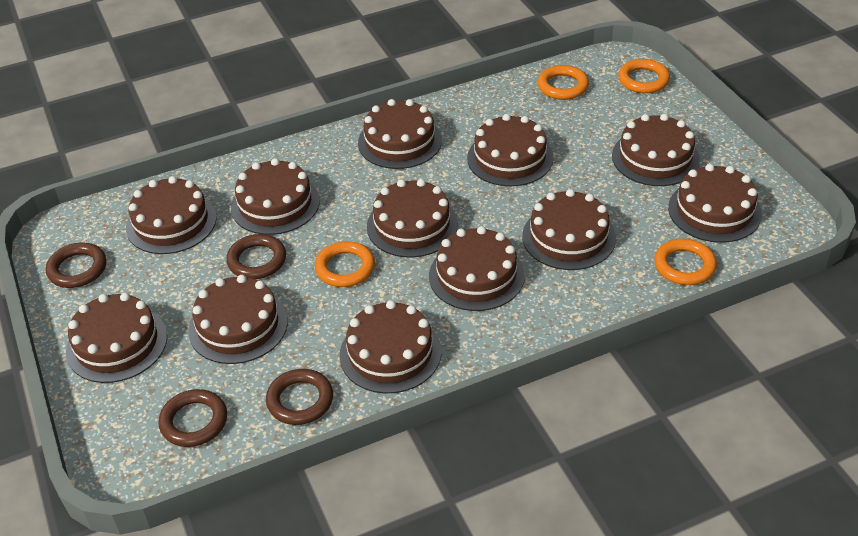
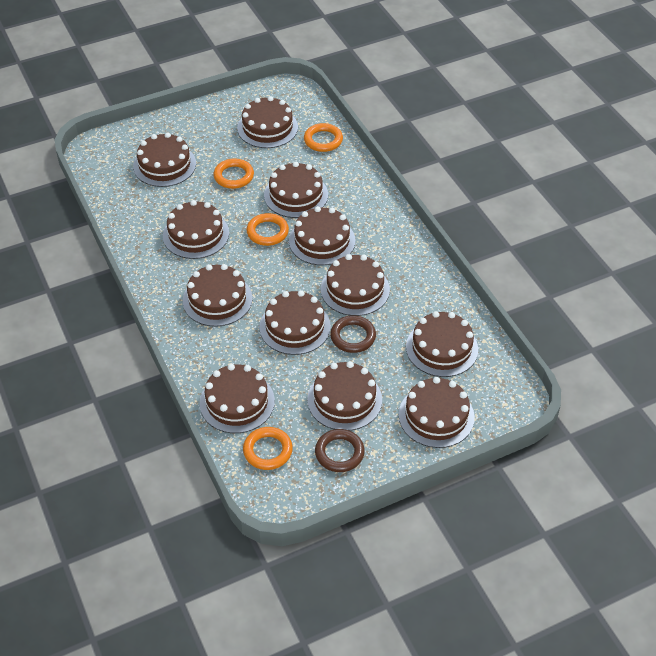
brown ring: 4 -> 2

